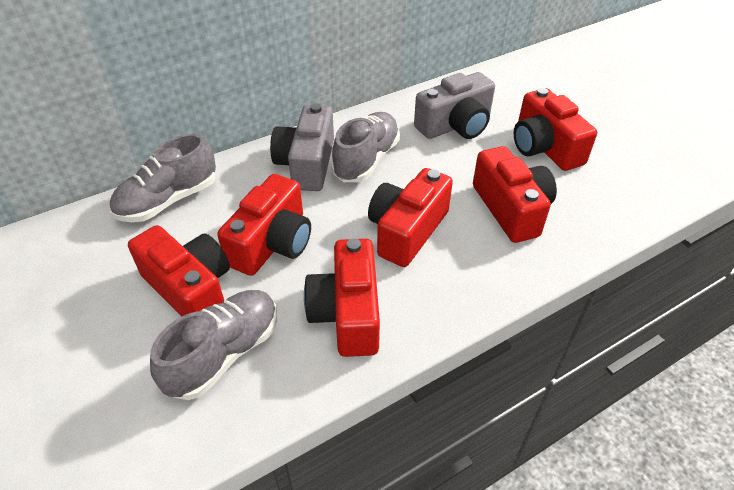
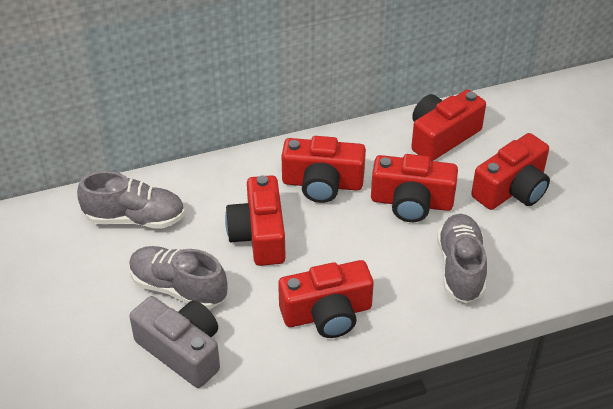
grey camera: 2 -> 1

